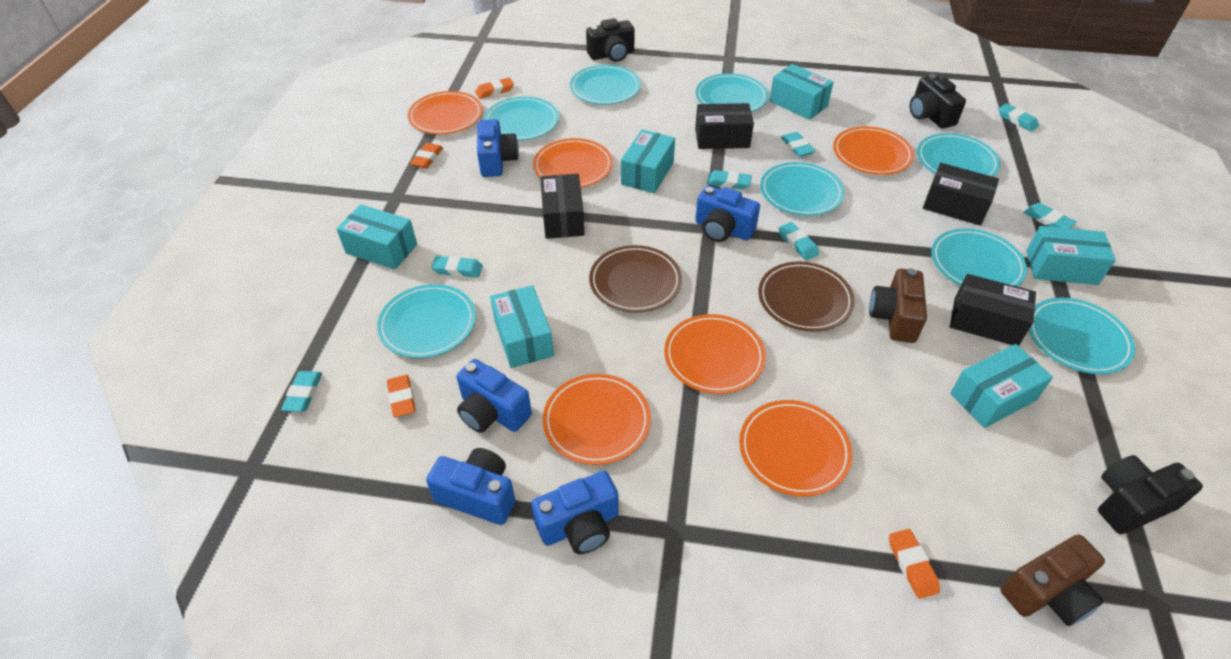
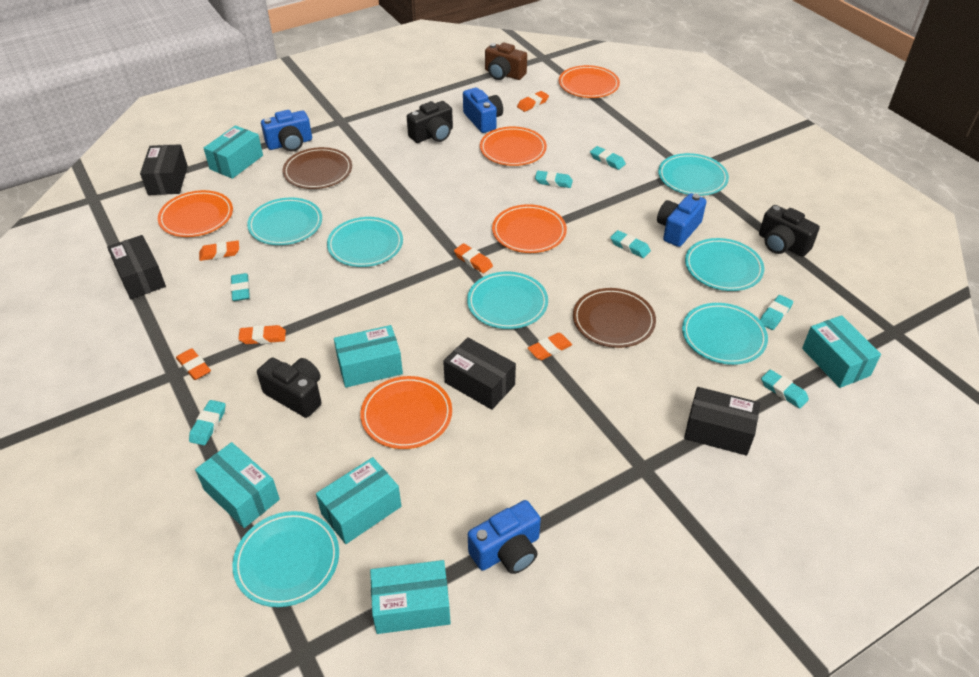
blue camera: 5 -> 4
brown camera: 2 -> 1
orange eraser: 4 -> 6
orange plate: 6 -> 5
turquoise plate: 8 -> 7

